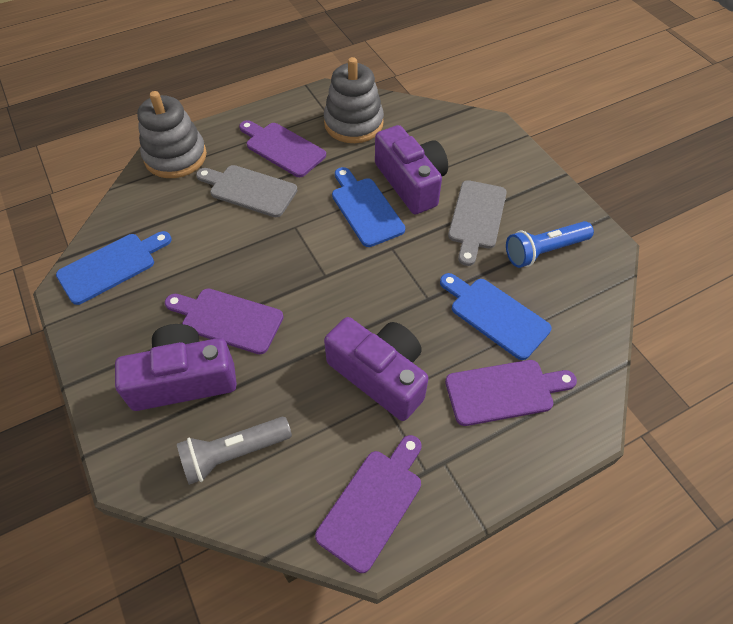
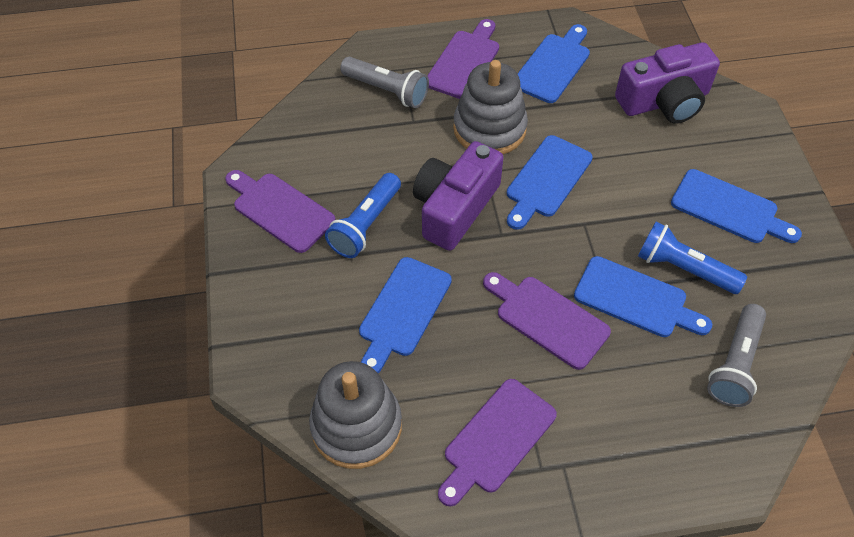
blue cutting board: 3 -> 5
blue flashlight: 1 -> 2
grey cutting board: 2 -> 0
grey flashlight: 1 -> 2
purple camera: 3 -> 2

